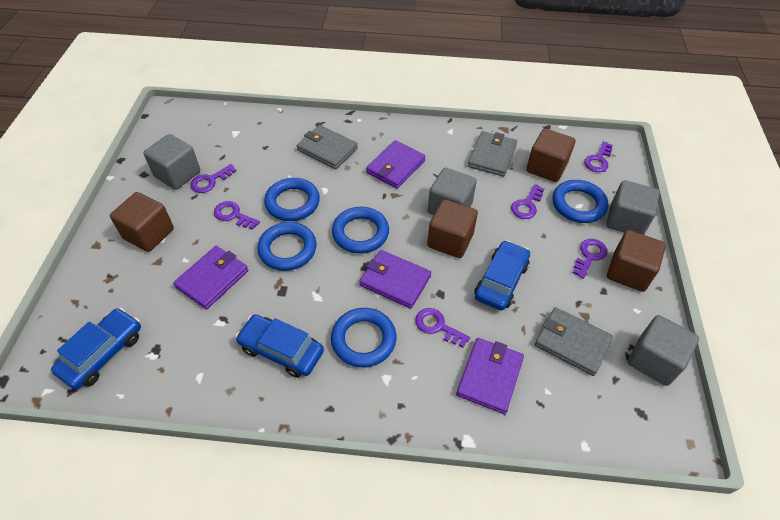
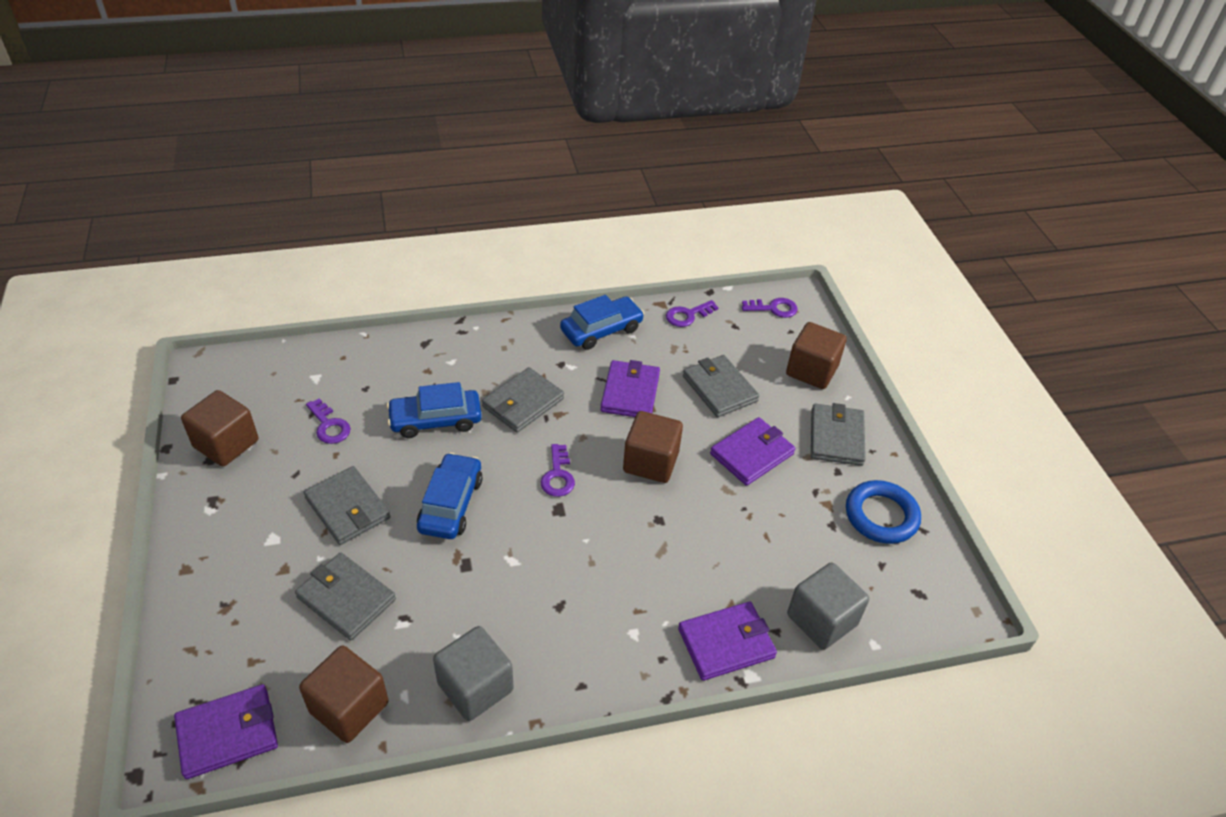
blue ring: 5 -> 1
grey cube: 4 -> 2
grey wallet: 3 -> 5
purple key: 6 -> 4

